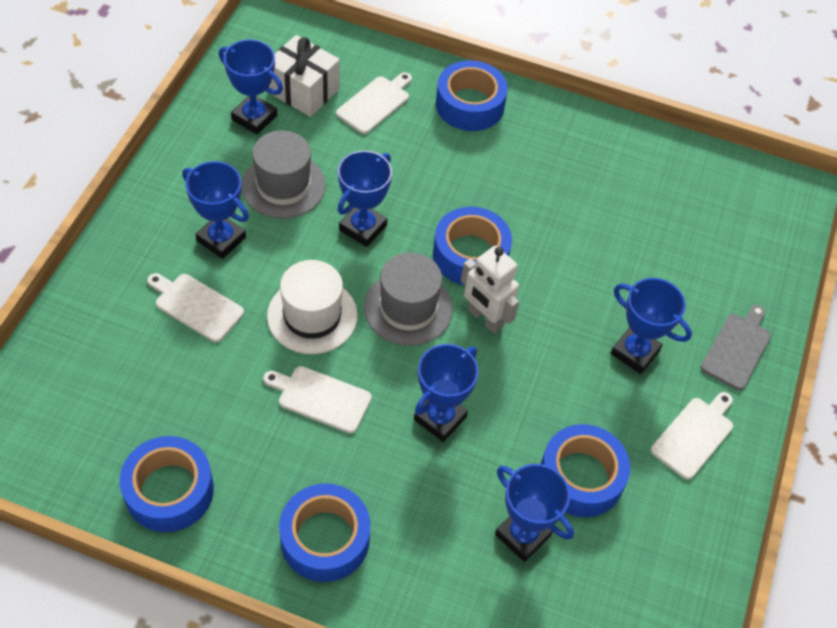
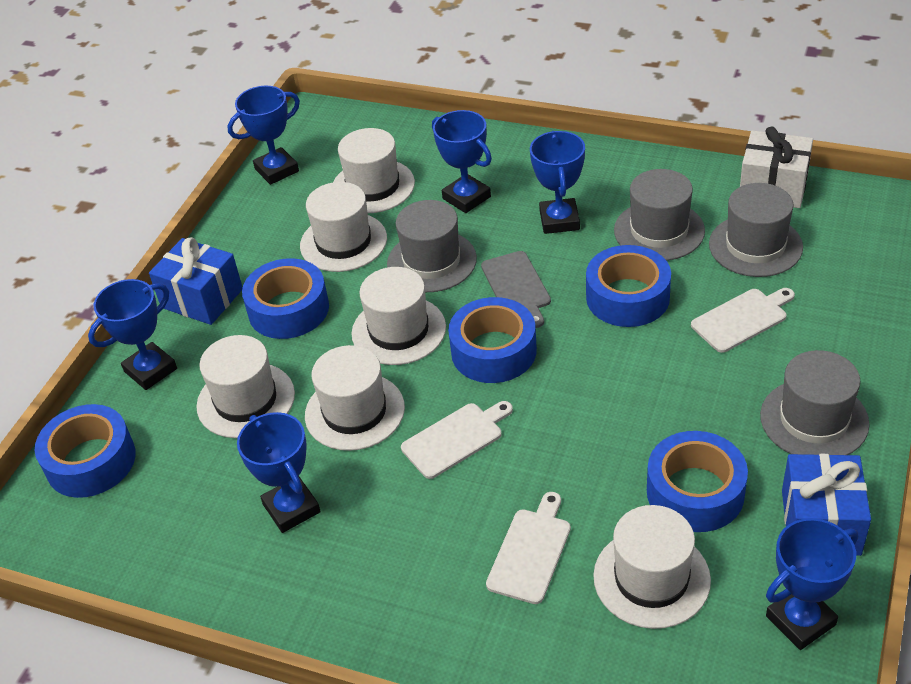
blue gift: 0 -> 2
grey hat: 2 -> 4
white cutting board: 4 -> 3
white hat: 1 -> 6
white robot: 1 -> 0

